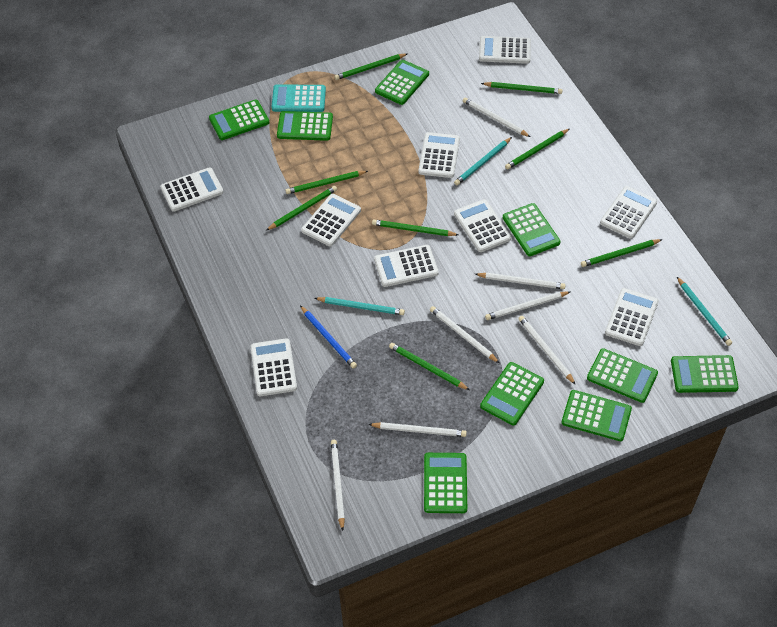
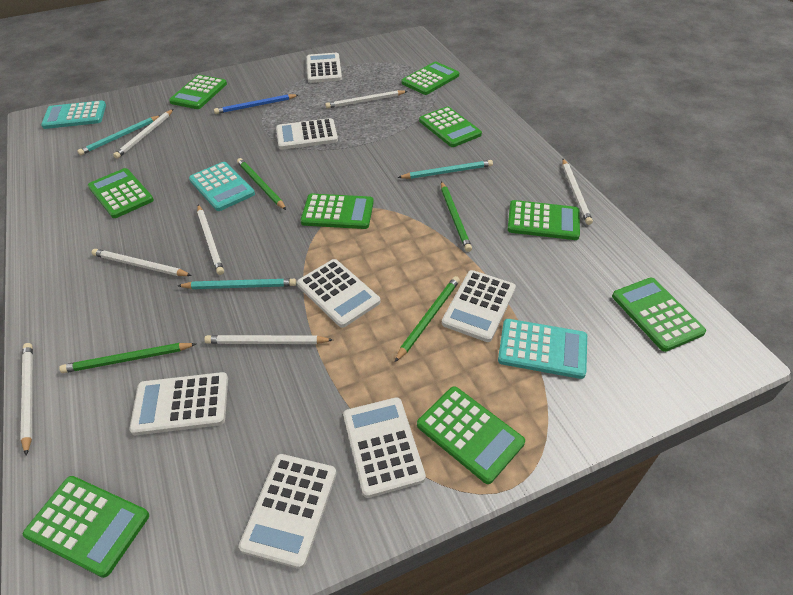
green pencil: 8 -> 4
turquoise calculator: 1 -> 3
white calculator: 9 -> 7

